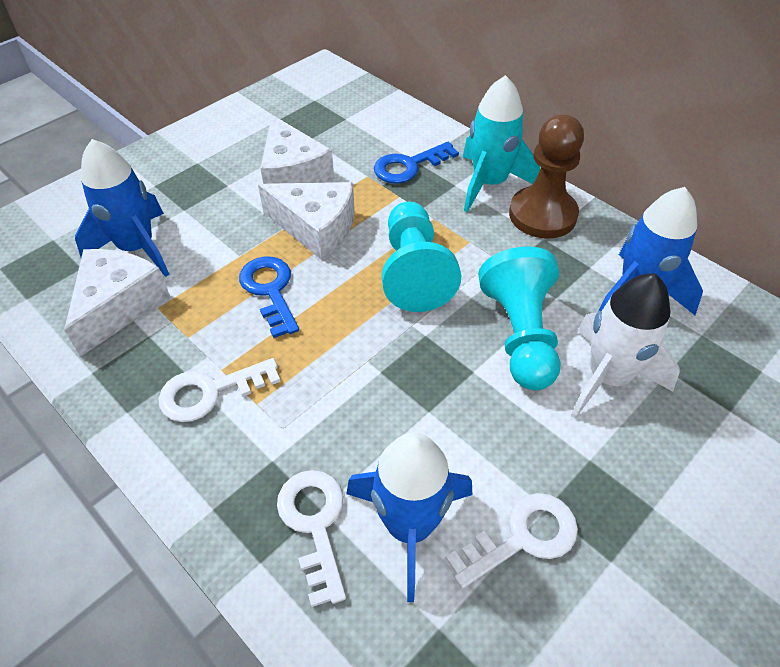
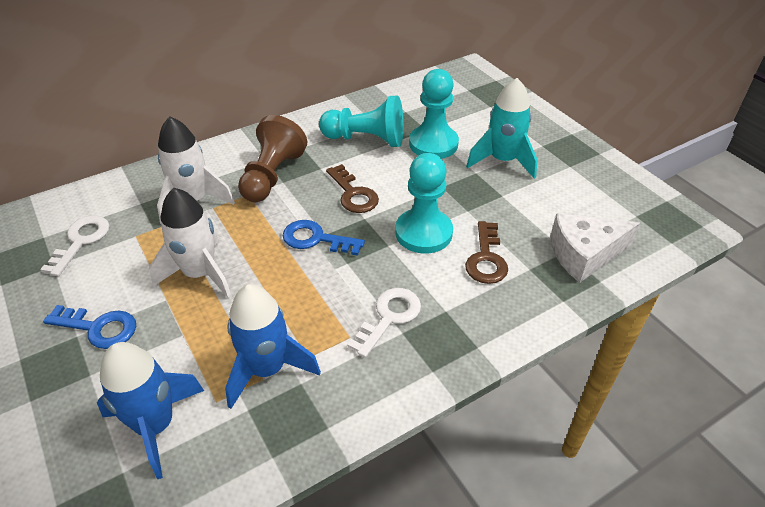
blue rocket: 3 -> 2
brown key: 0 -> 2
turquoise pawn: 2 -> 3
white cheese: 3 -> 1
white key: 3 -> 2
white rocket: 1 -> 2

